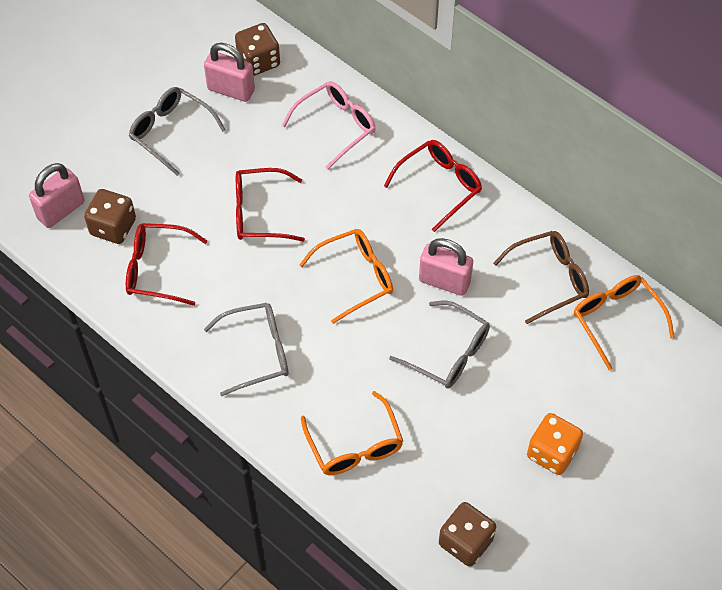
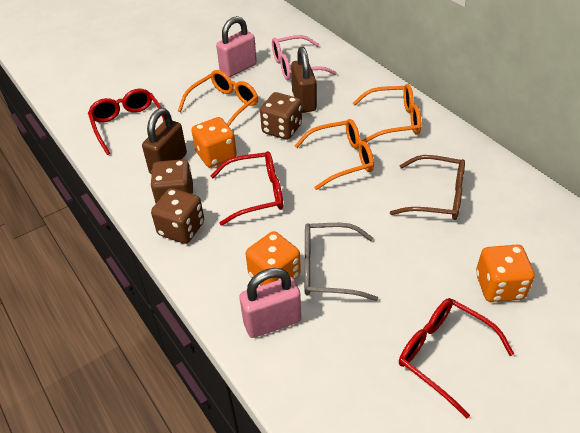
brown padlock: 0 -> 2
grey glasses: 3 -> 1
orange dice: 1 -> 3
pink padlock: 3 -> 2

